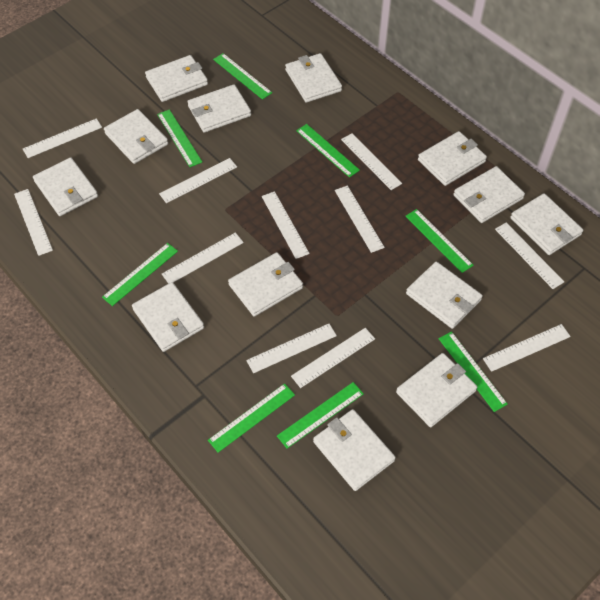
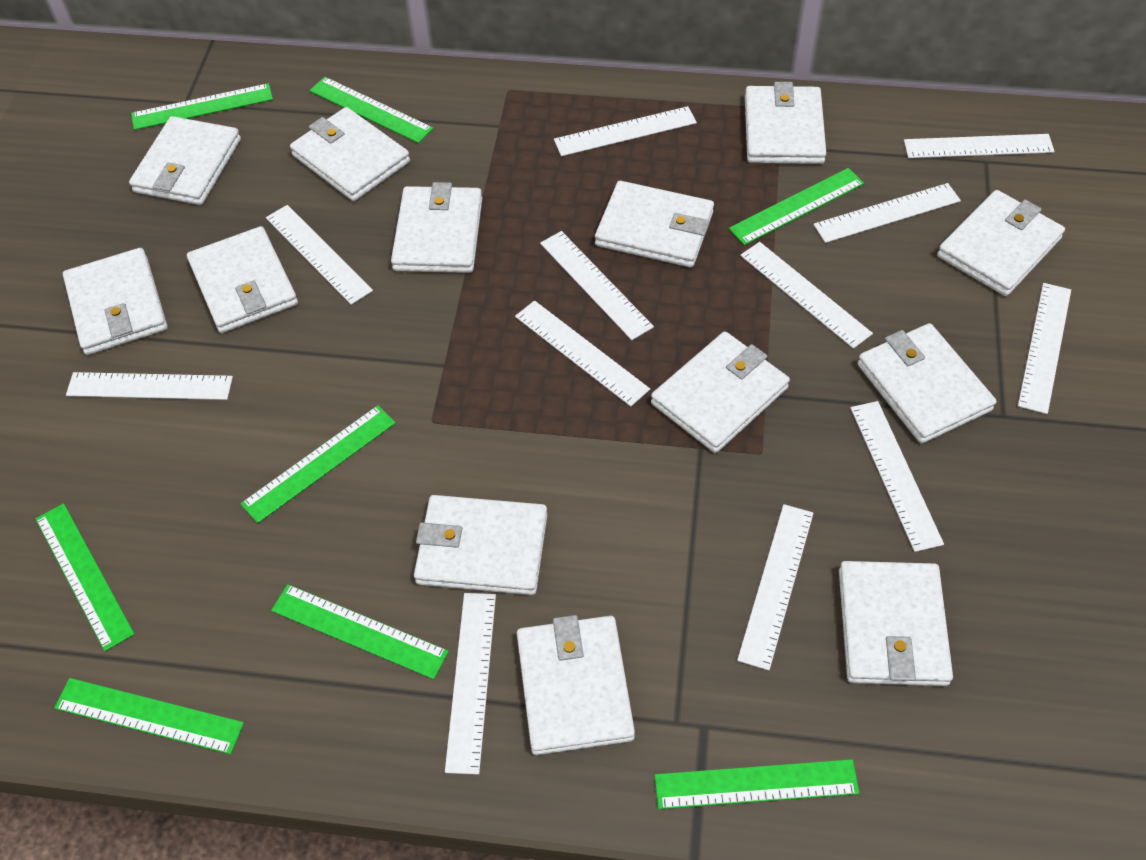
white ruler: 11 -> 12

